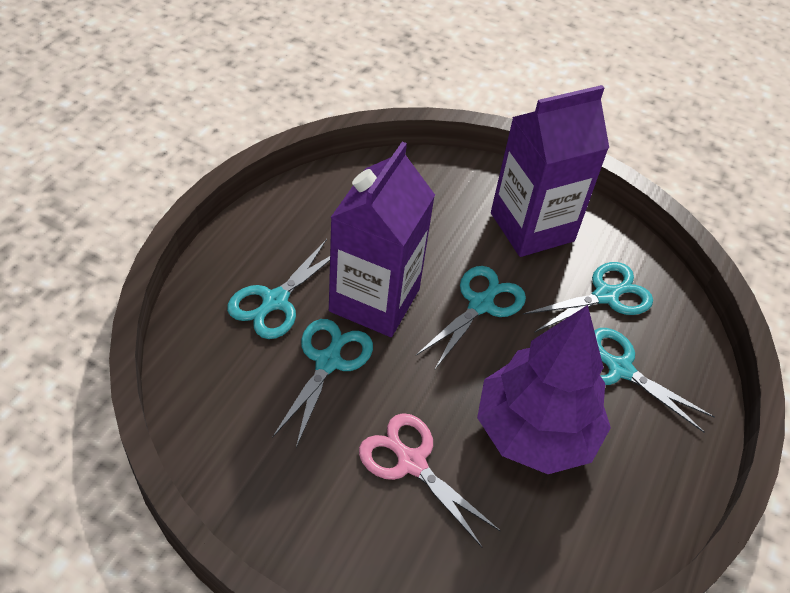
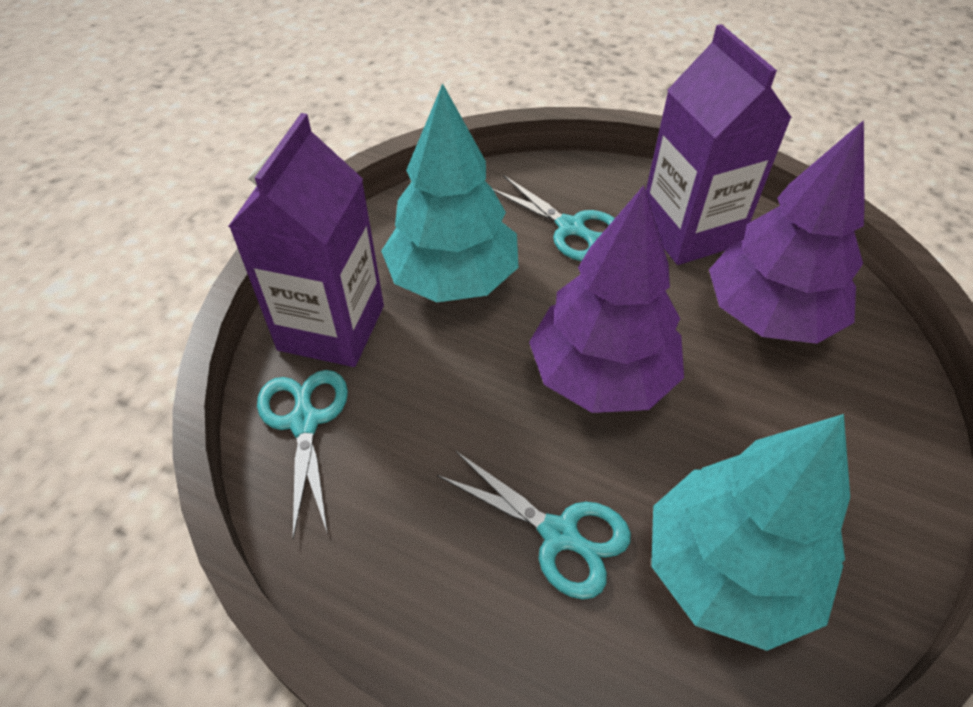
pink scissors: 1 -> 0
purple tree: 1 -> 2
turquoise scissors: 5 -> 3
turquoise tree: 0 -> 2

